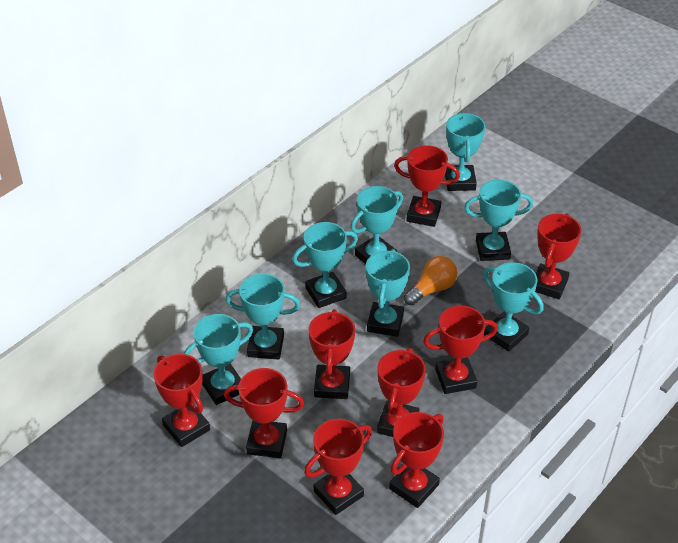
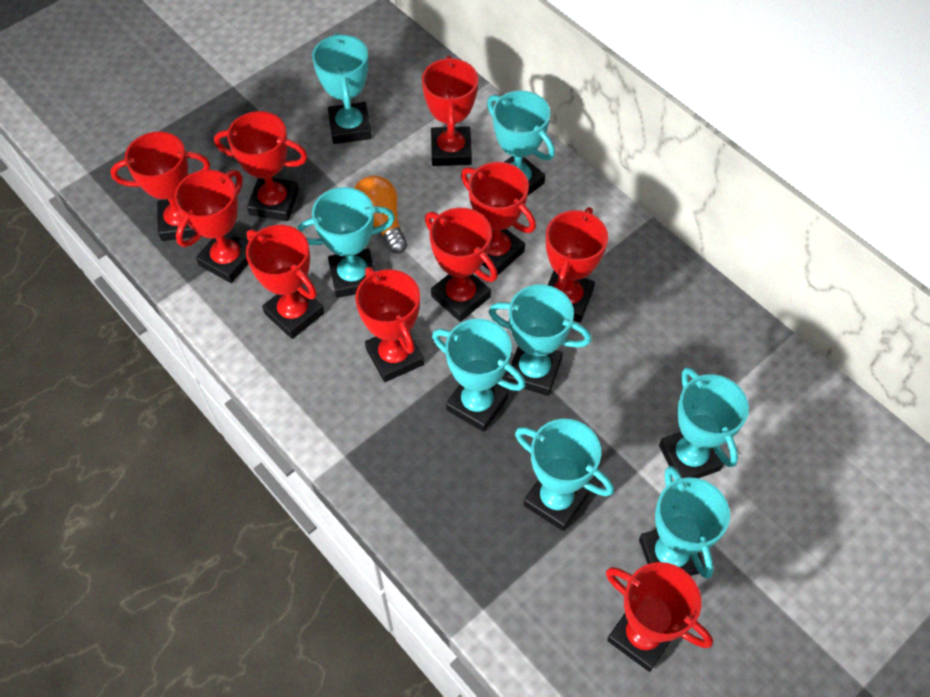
red trophy: 9 -> 10

